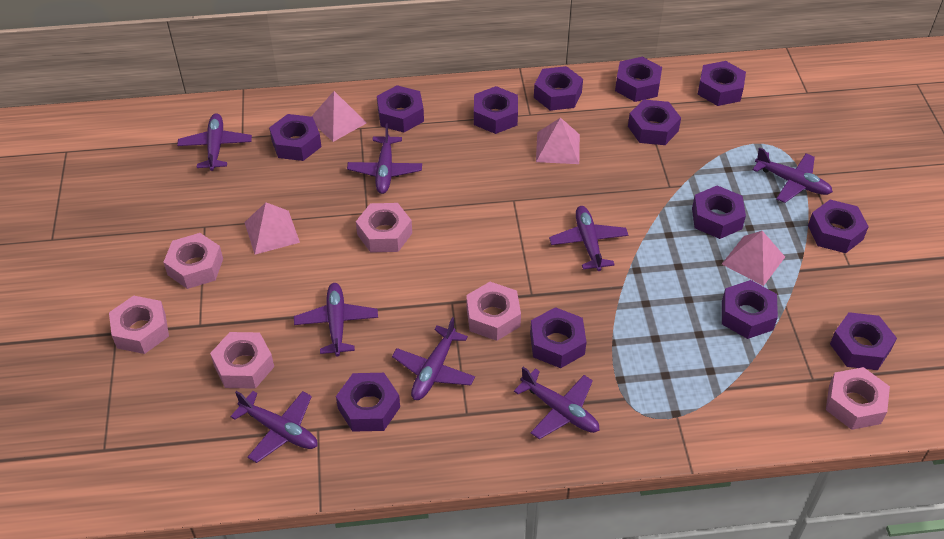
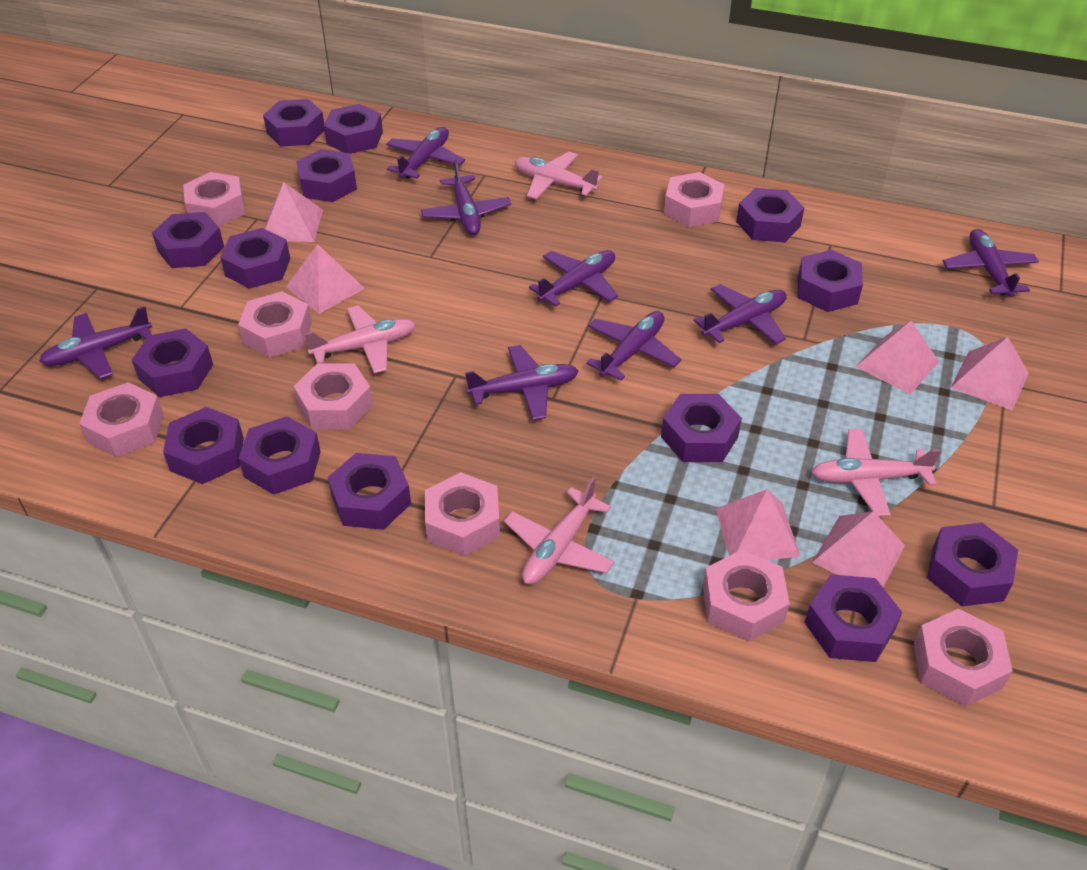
pink nut: 6 -> 8
pink plane: 0 -> 4
pink pyramid: 4 -> 6
purple nut: 13 -> 14

